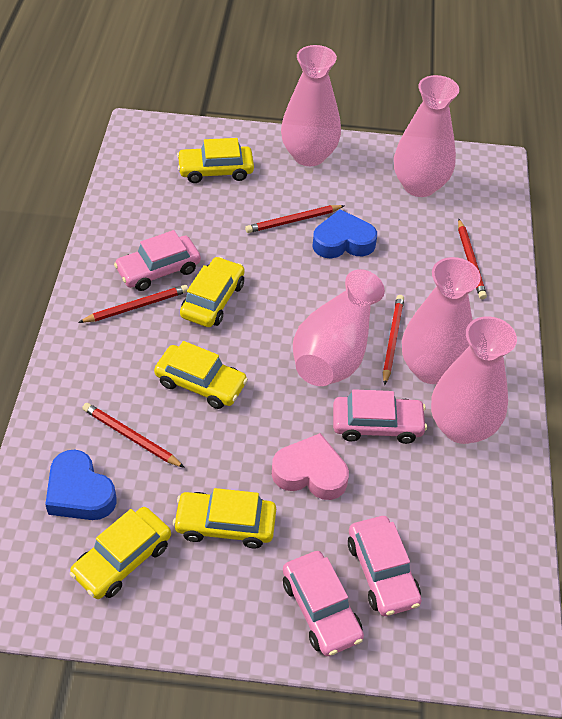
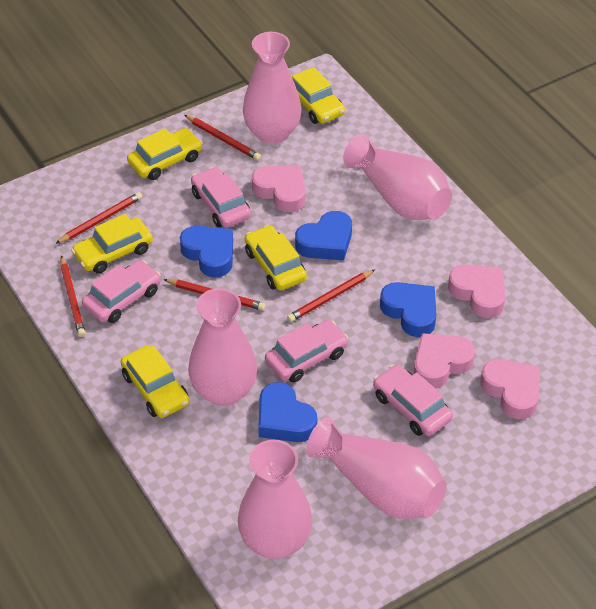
blue heart: 2 -> 4
pink heart: 1 -> 4

